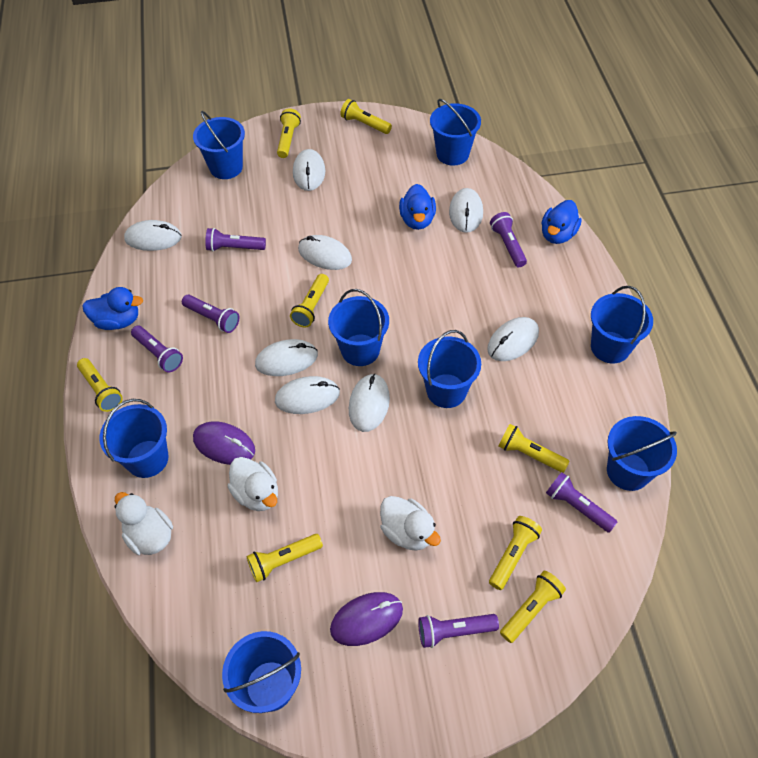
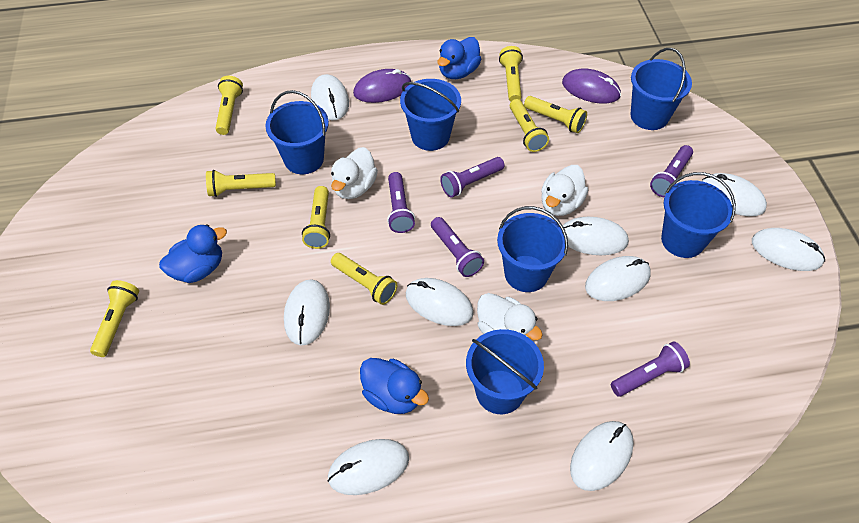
blue bucket: 8 -> 6
purple flashlight: 6 -> 5
white mouse: 8 -> 9

